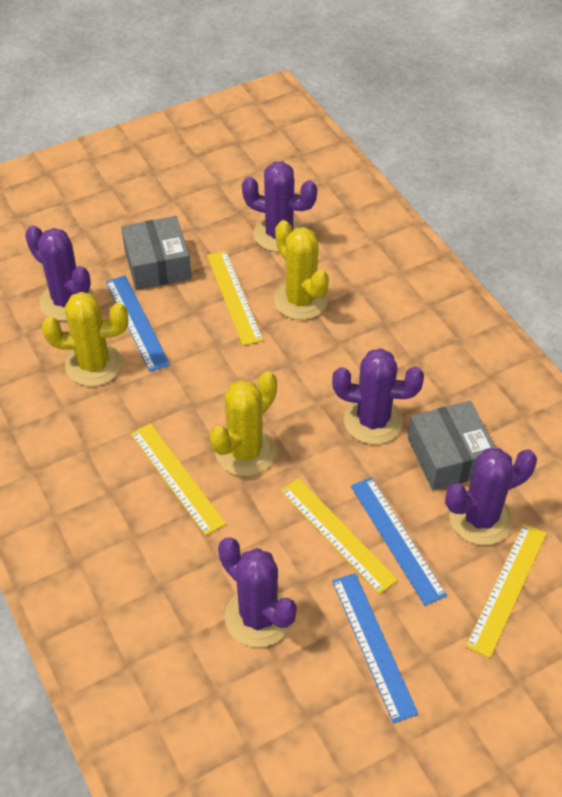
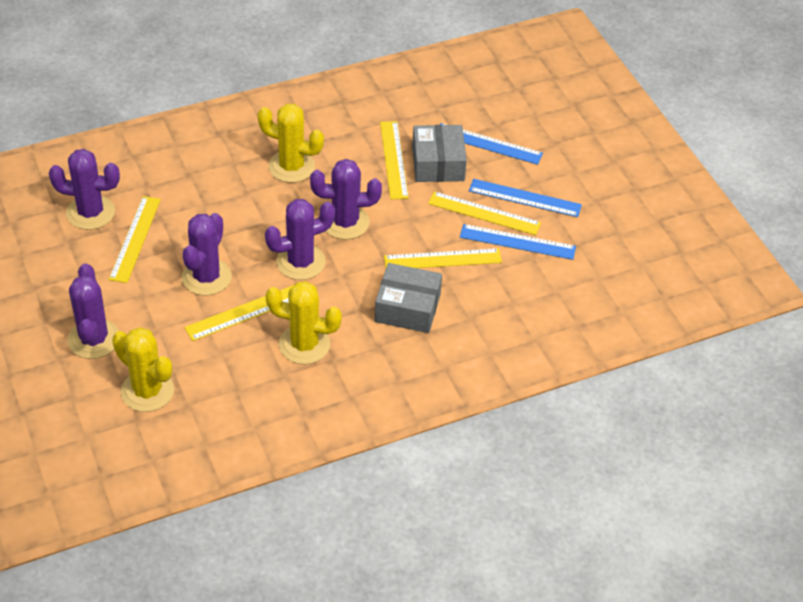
yellow ruler: 4 -> 5

